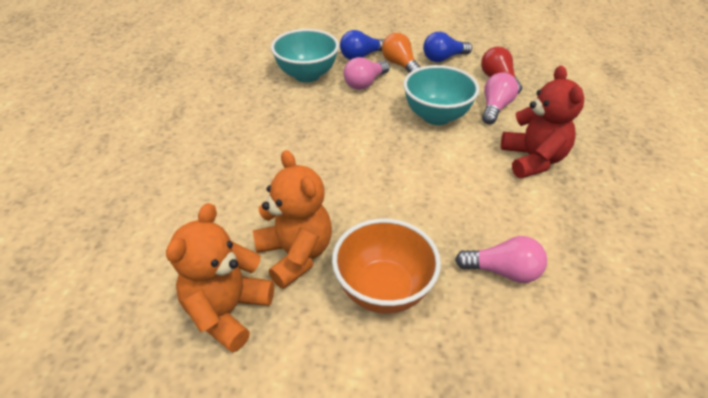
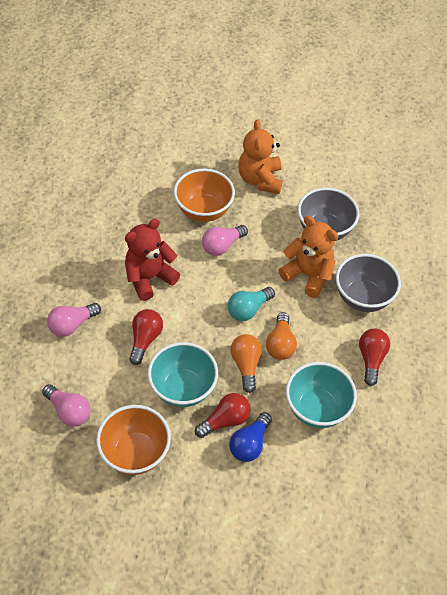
blue light bulb: 2 -> 1
grey bowl: 0 -> 2
orange bowl: 1 -> 2
orange light bulb: 1 -> 2
red light bulb: 1 -> 3
turquoise light bulb: 0 -> 1

